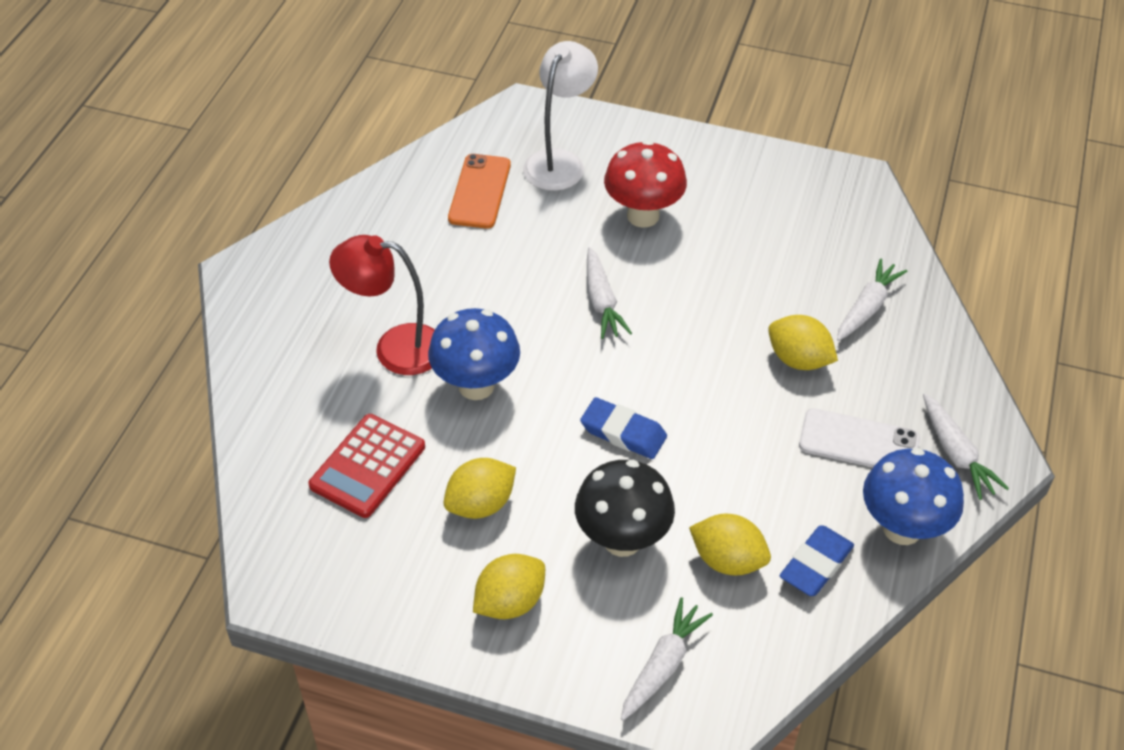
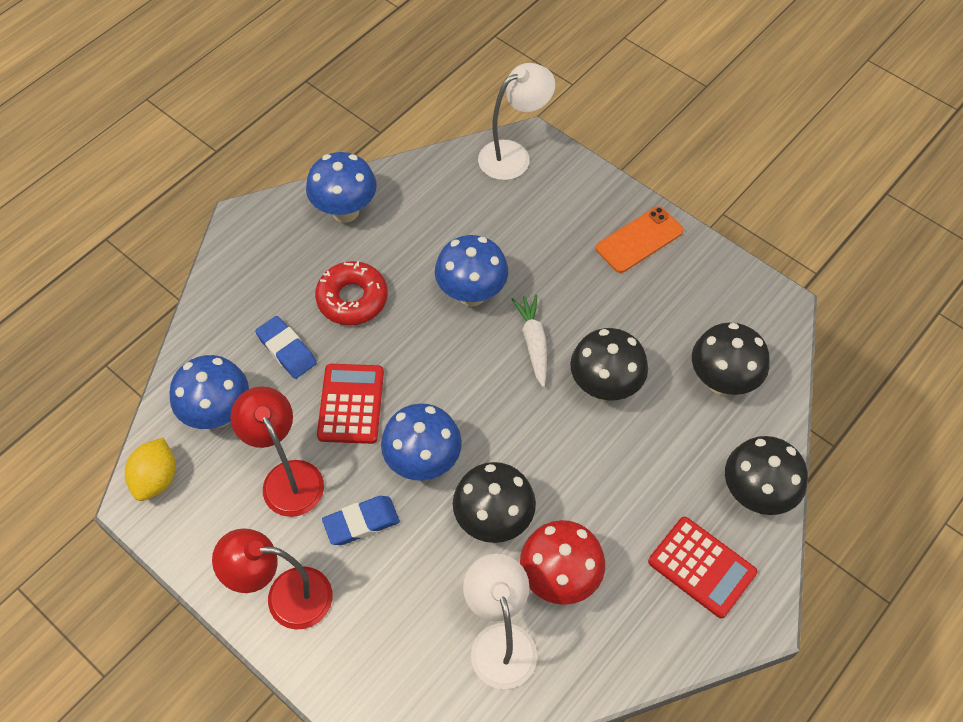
black mushroom: 1 -> 4
blue mushroom: 2 -> 4
red calculator: 1 -> 2
red donut: 0 -> 1
red lamp: 1 -> 2
white carrot: 4 -> 1
white lamp: 1 -> 2
white phone: 1 -> 0
yellow lemon: 4 -> 1

